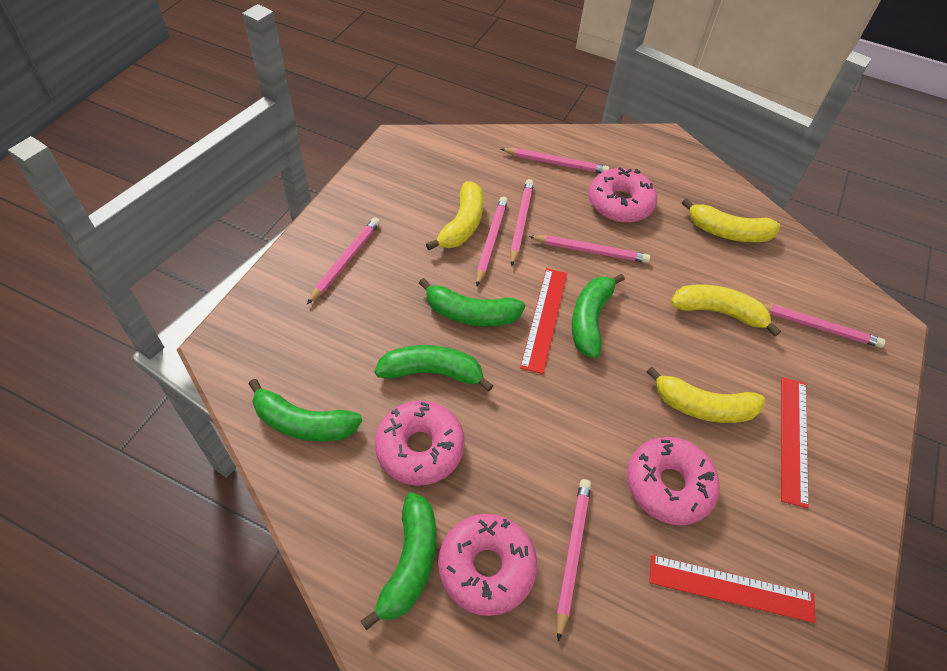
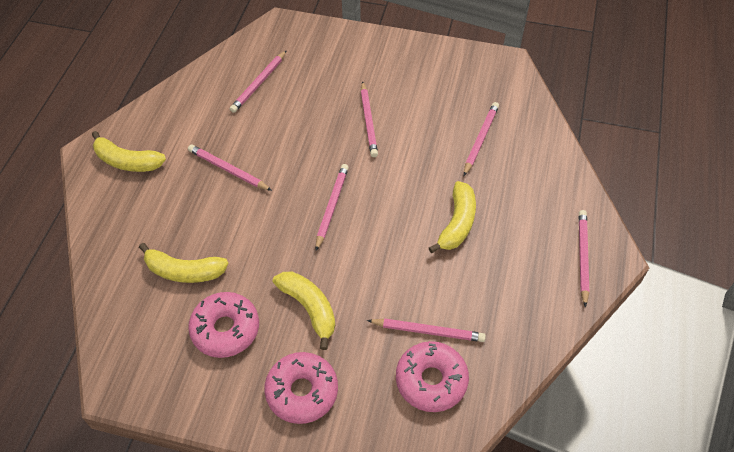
green banana: 5 -> 0
pink donut: 4 -> 3
red ruler: 3 -> 0

